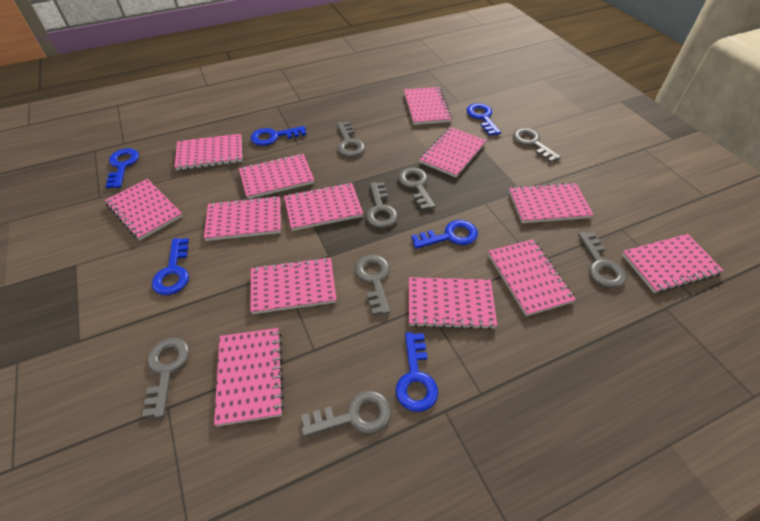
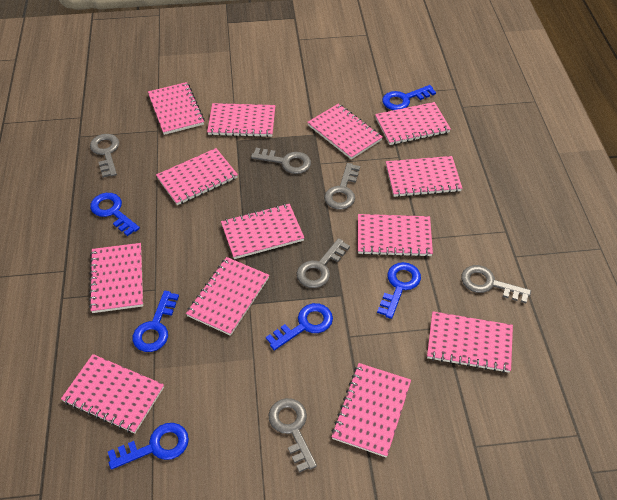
grey key: 8 -> 6

